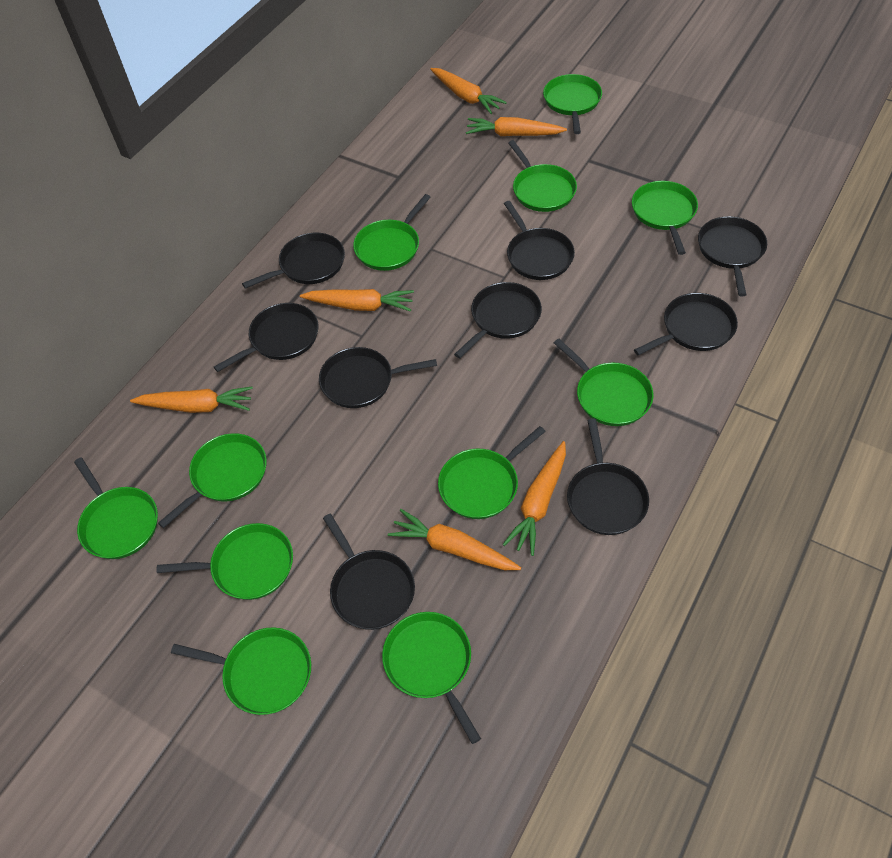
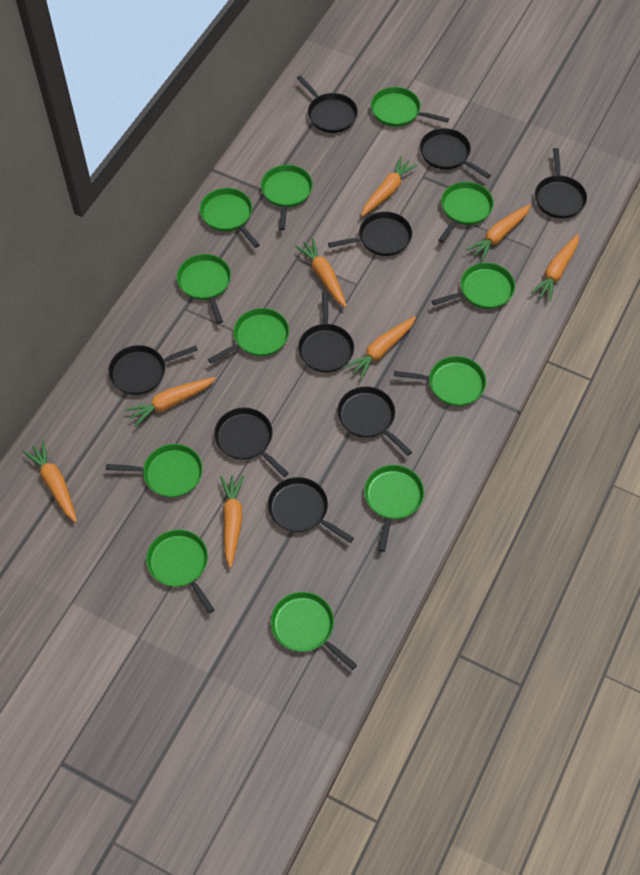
green pan: 11 -> 12
orange carrot: 6 -> 8

